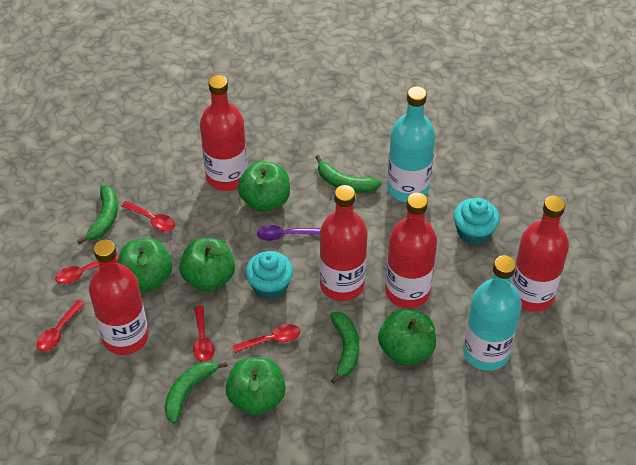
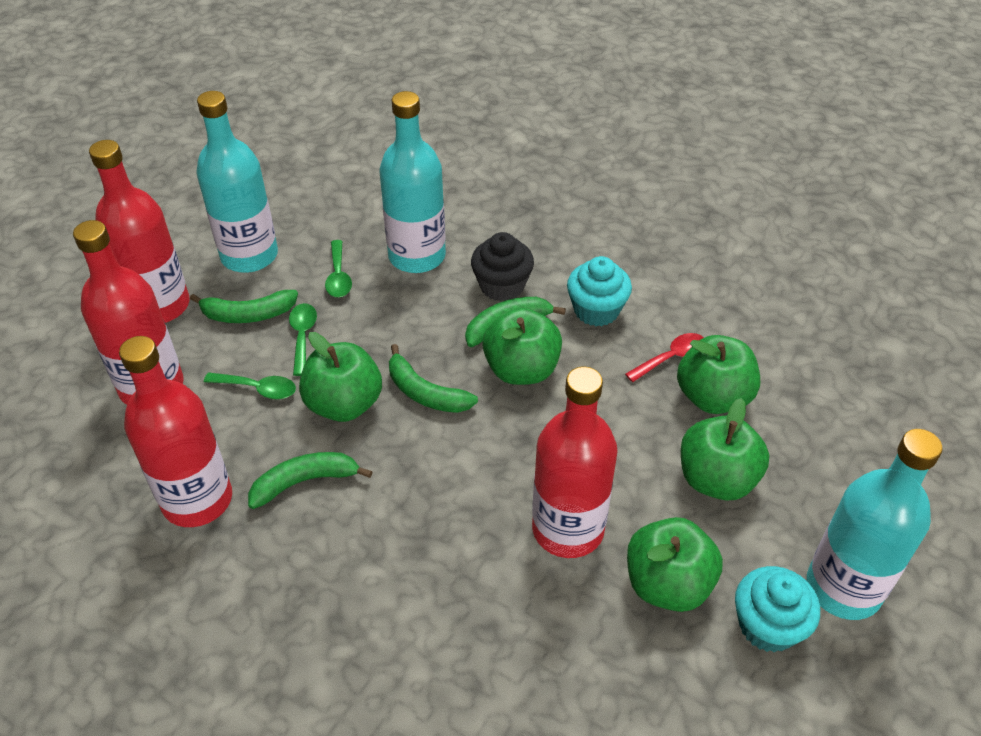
black cupcake: 0 -> 1
green spoon: 0 -> 3
purple spoon: 1 -> 0
red bottle: 5 -> 4
red spoon: 5 -> 1
turquoise bottle: 2 -> 3

